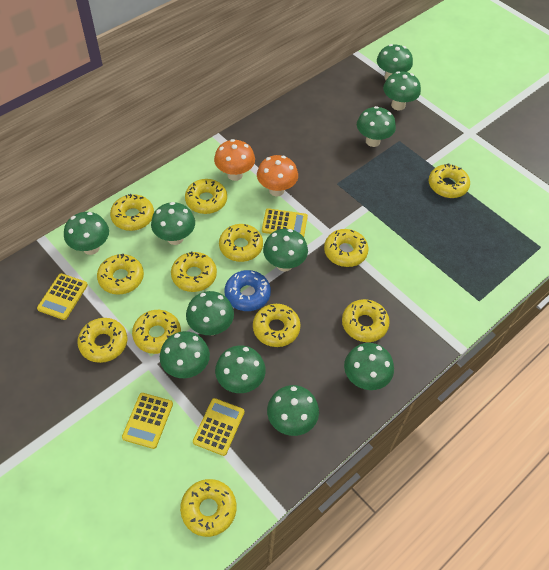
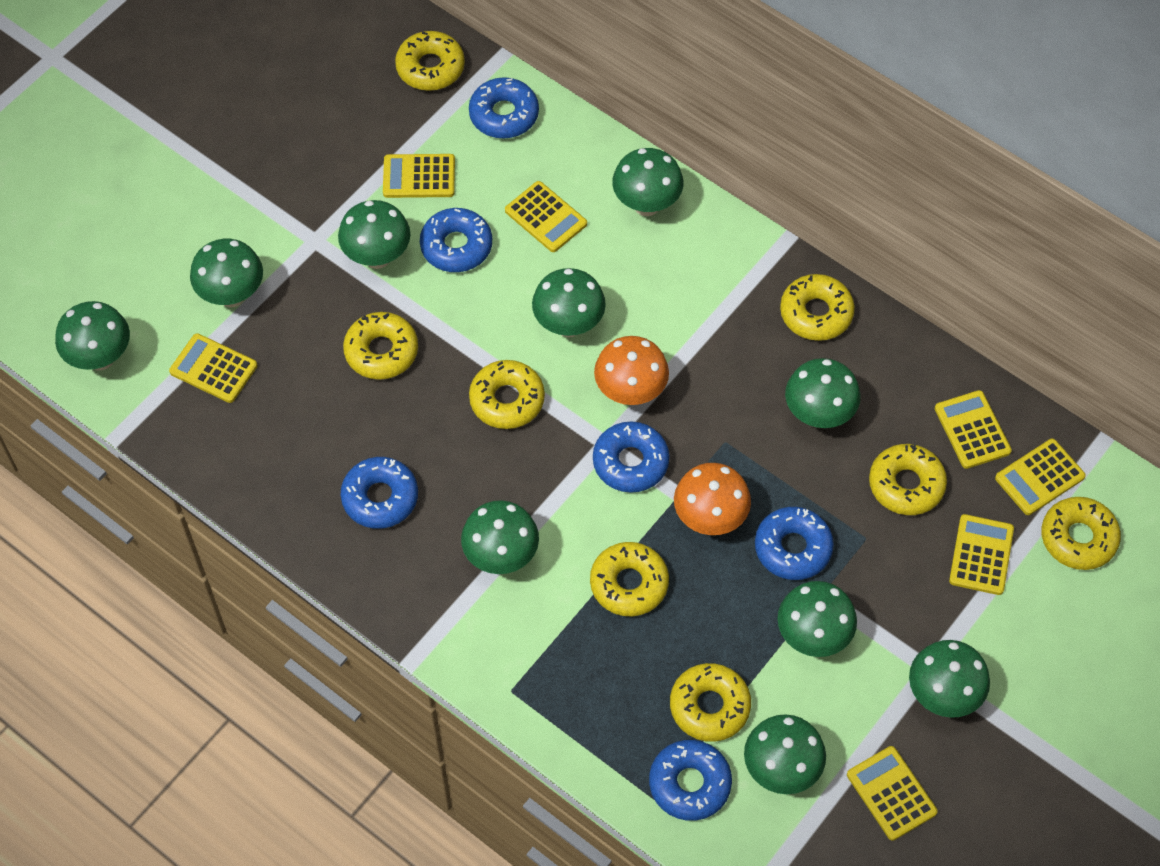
blue donut: 1 -> 6
green mushroom: 11 -> 10
yellow calculator: 4 -> 7
yellow donut: 12 -> 8

